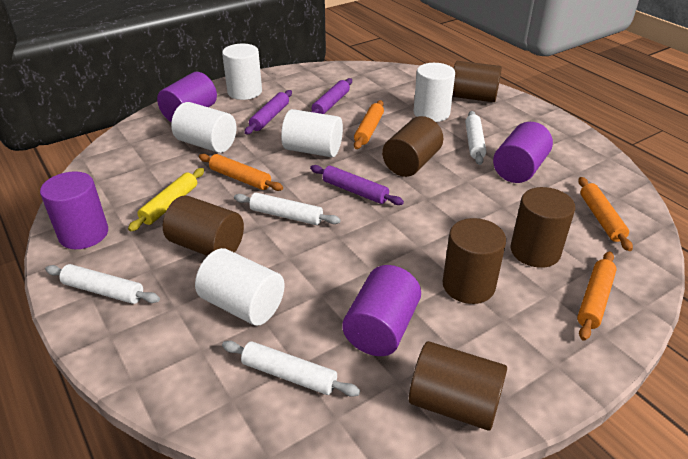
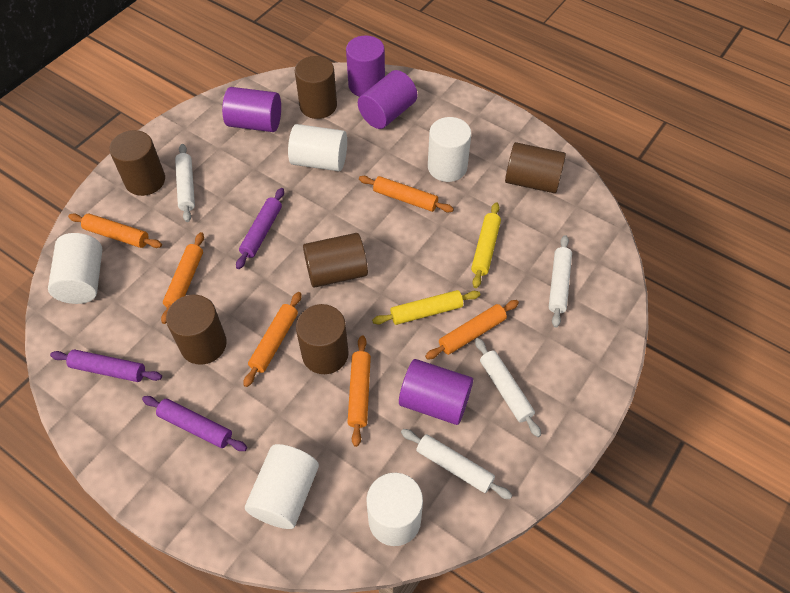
orange rolling pin: 4 -> 6
yellow rolling pin: 1 -> 2

